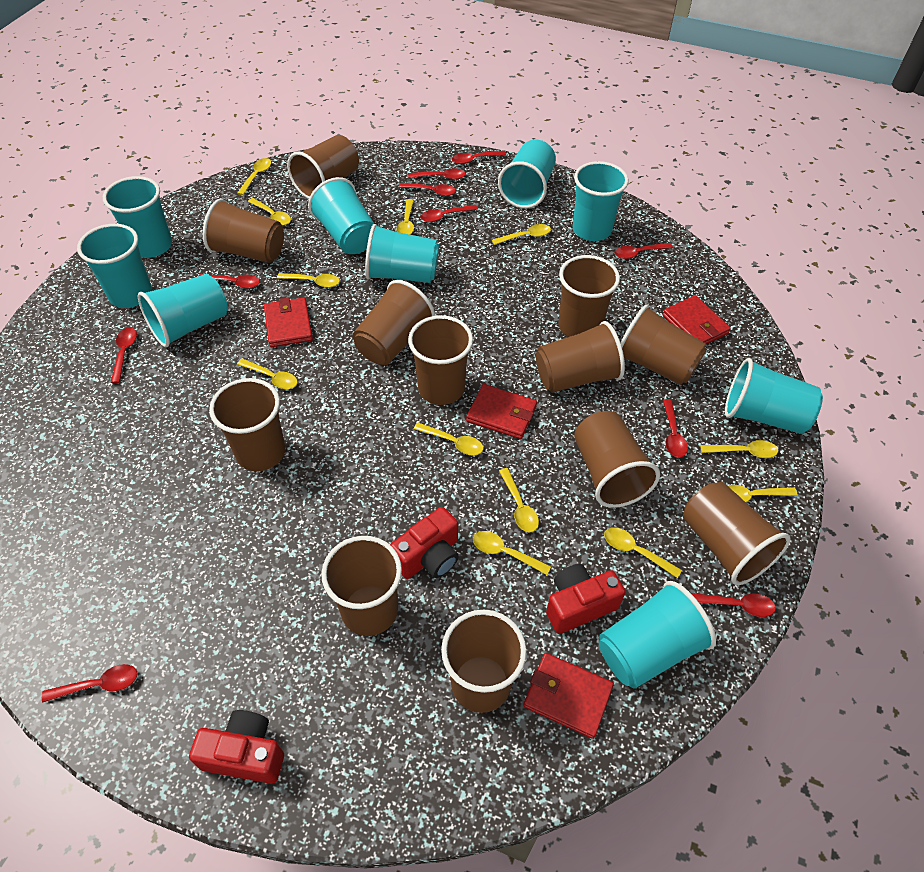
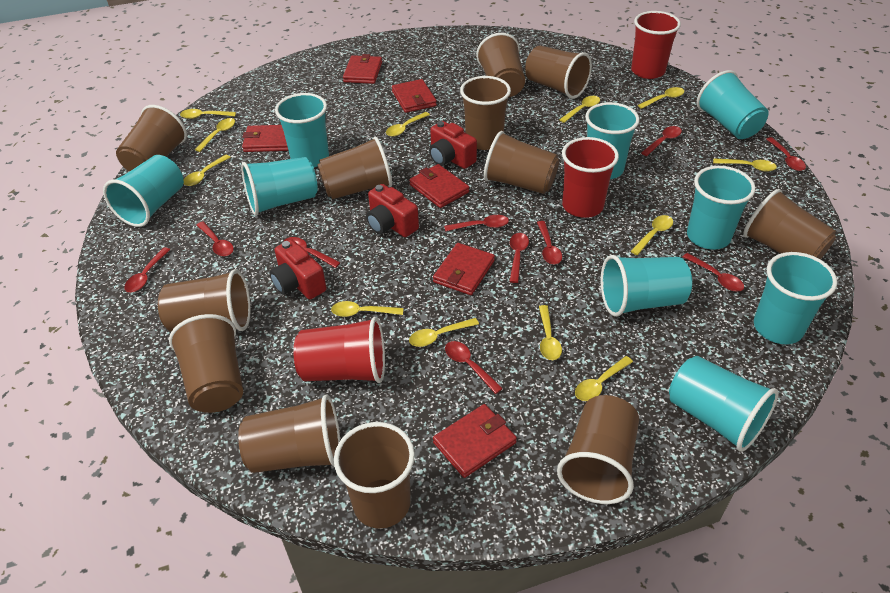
red cup: 0 -> 3
red wallet: 4 -> 6

